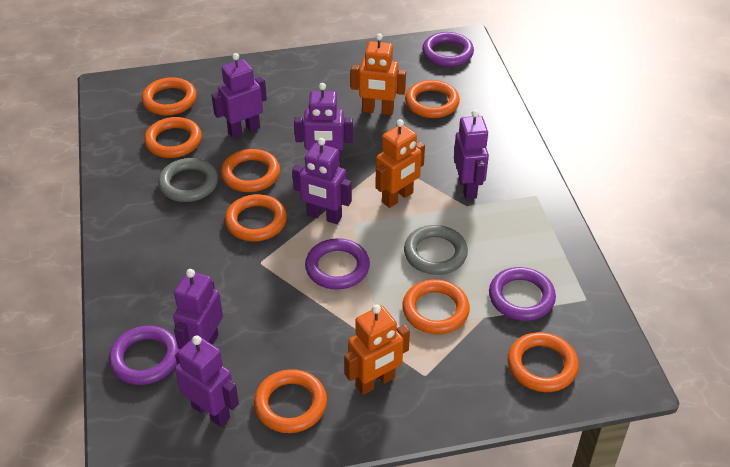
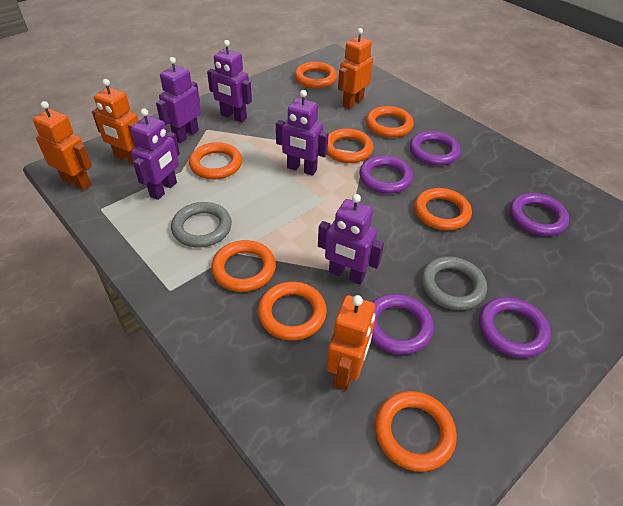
orange robot: 3 -> 4
purple ring: 4 -> 5
purple robot: 6 -> 5

